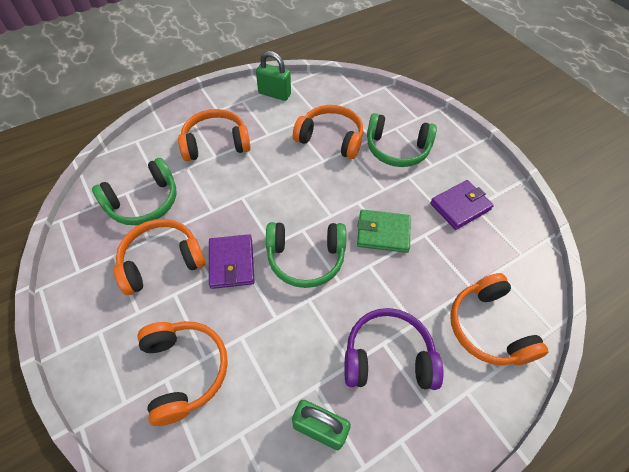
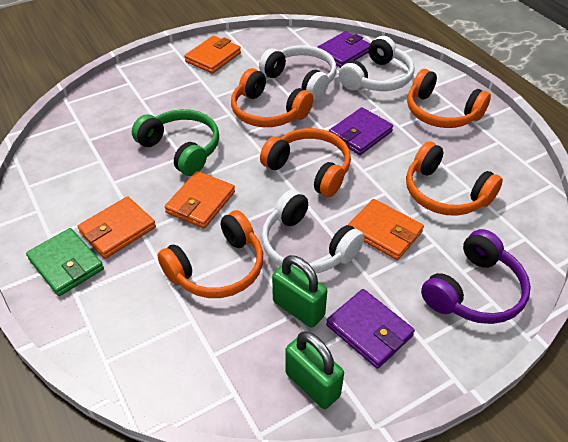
green headphones: 3 -> 1
orange wallet: 0 -> 4
purple wallet: 2 -> 3
white headphones: 0 -> 3

